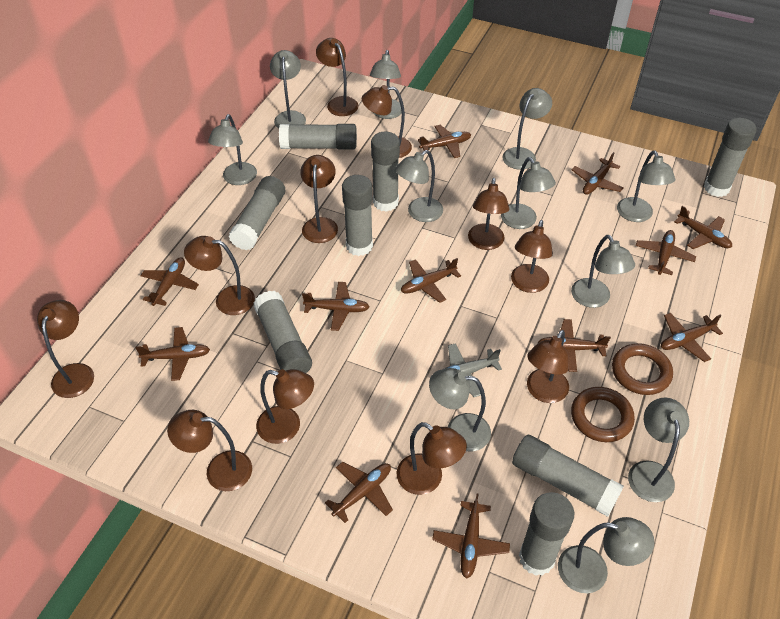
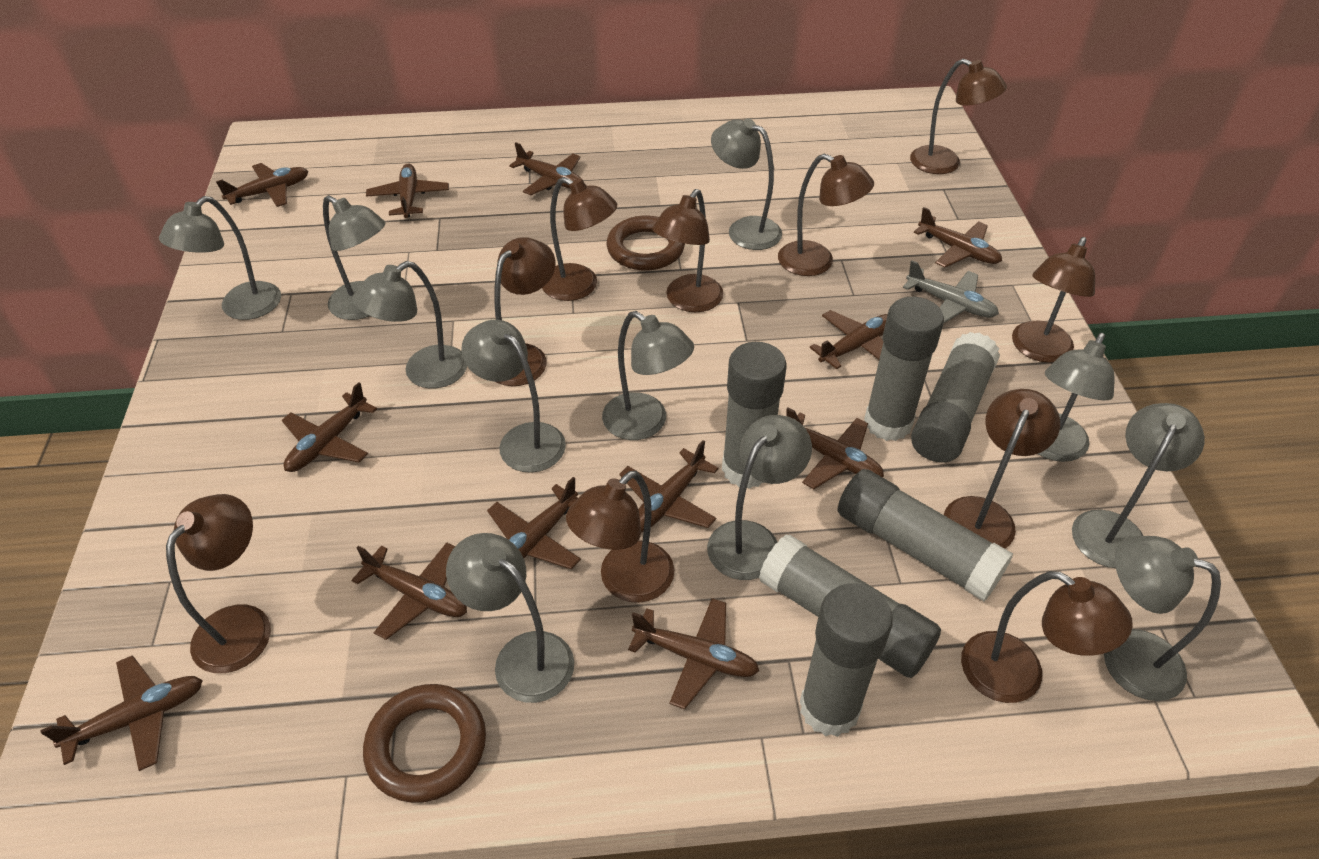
brown lamp: 11 -> 10
grey glue stick: 8 -> 6

